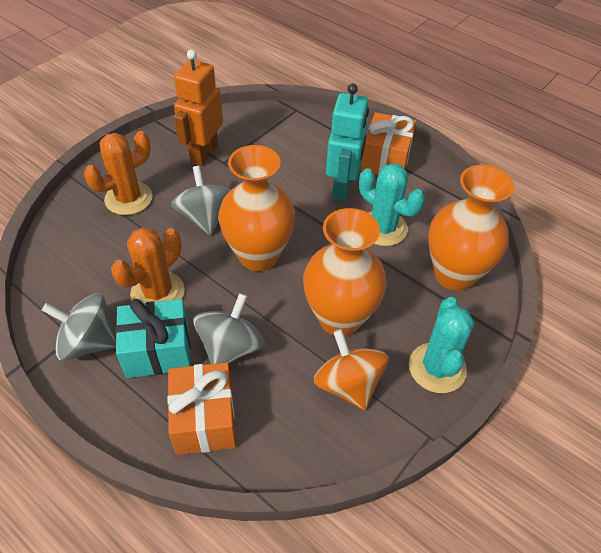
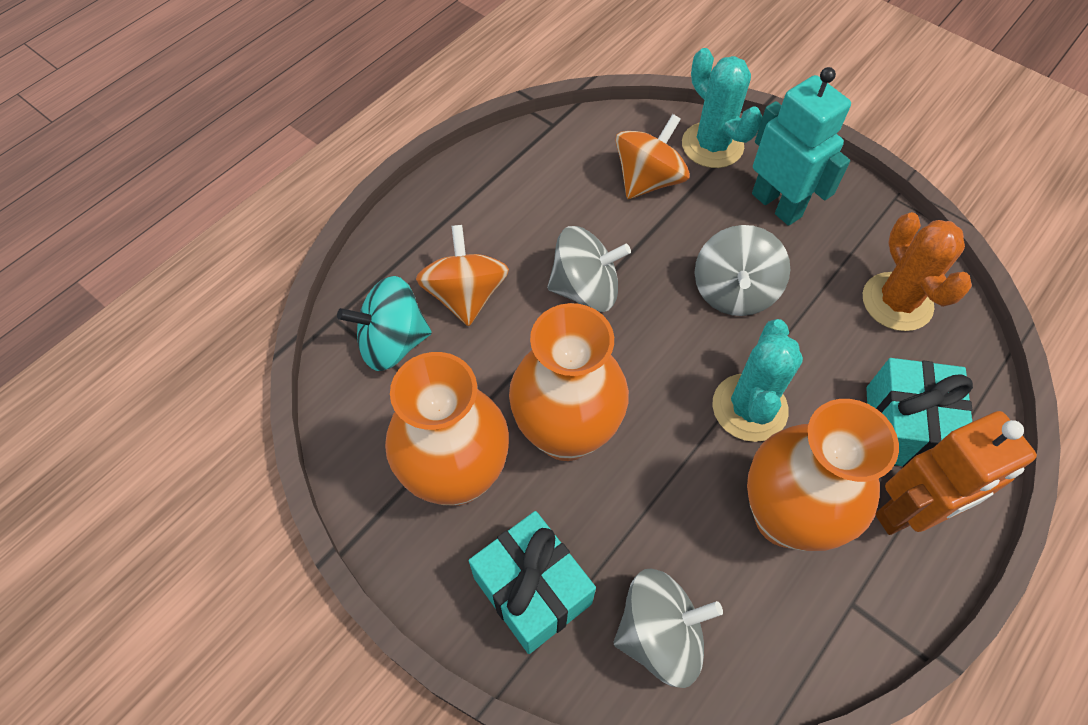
orange cactus: 2 -> 1
orange gift: 2 -> 0
orange spinning top: 1 -> 2
turquoise gift: 1 -> 2
turquoise spinning top: 0 -> 1

